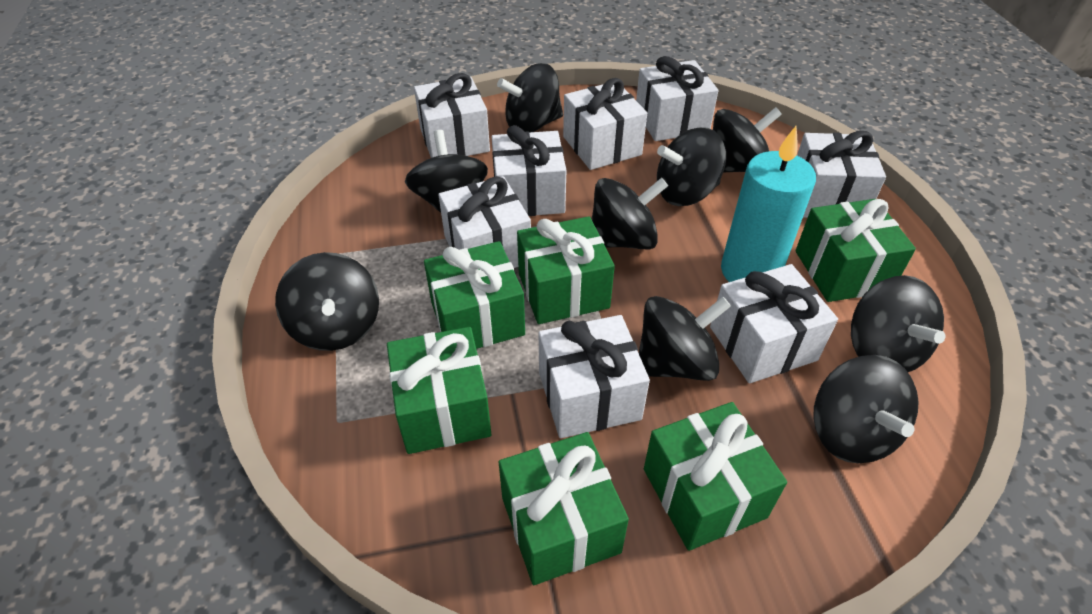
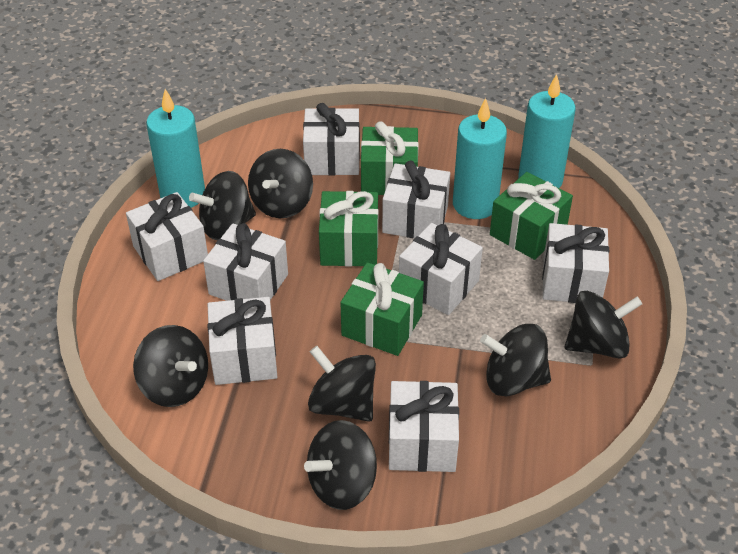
black spinning top: 9 -> 7
green gift: 6 -> 4
turquoise candle: 1 -> 3

